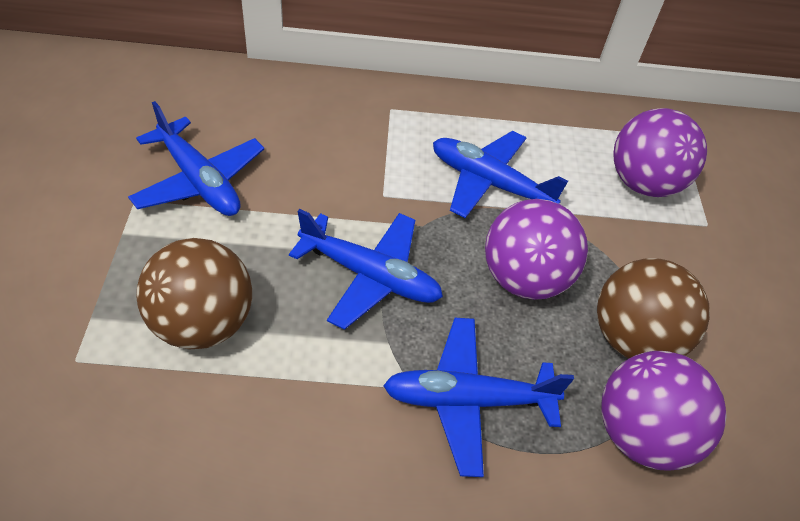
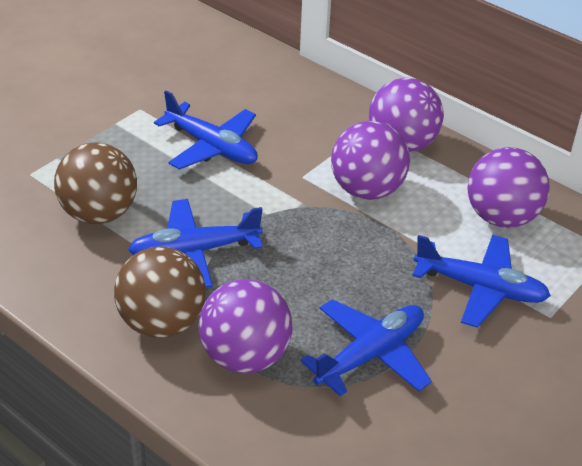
purple ball: 3 -> 4

